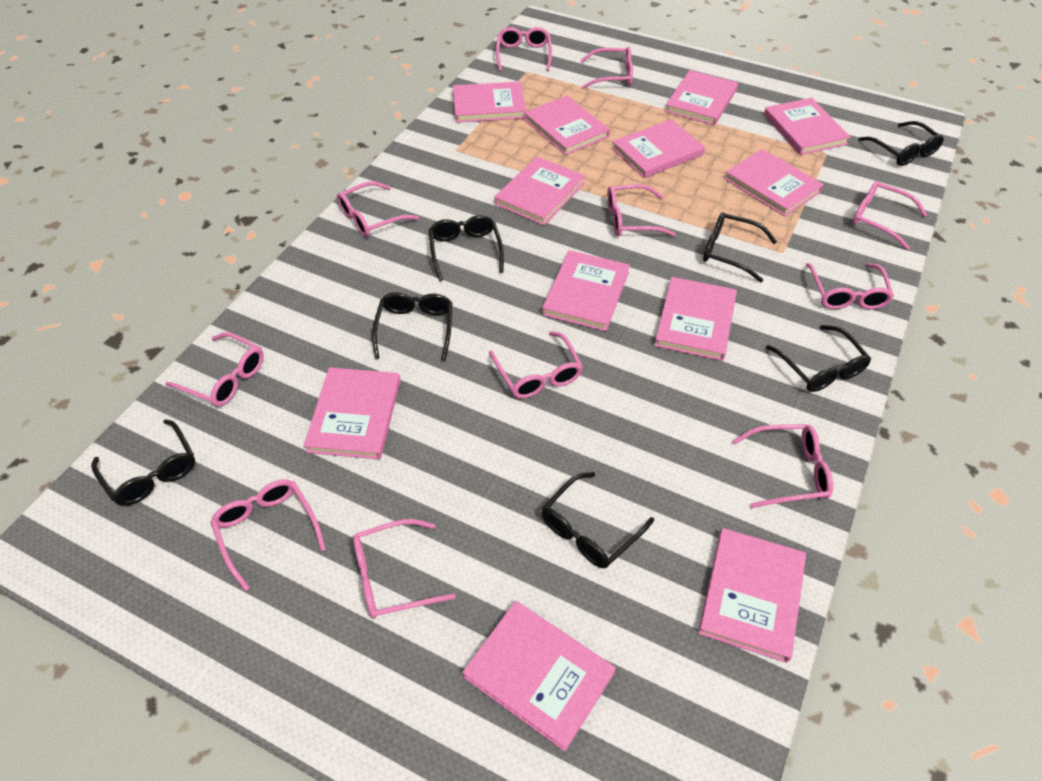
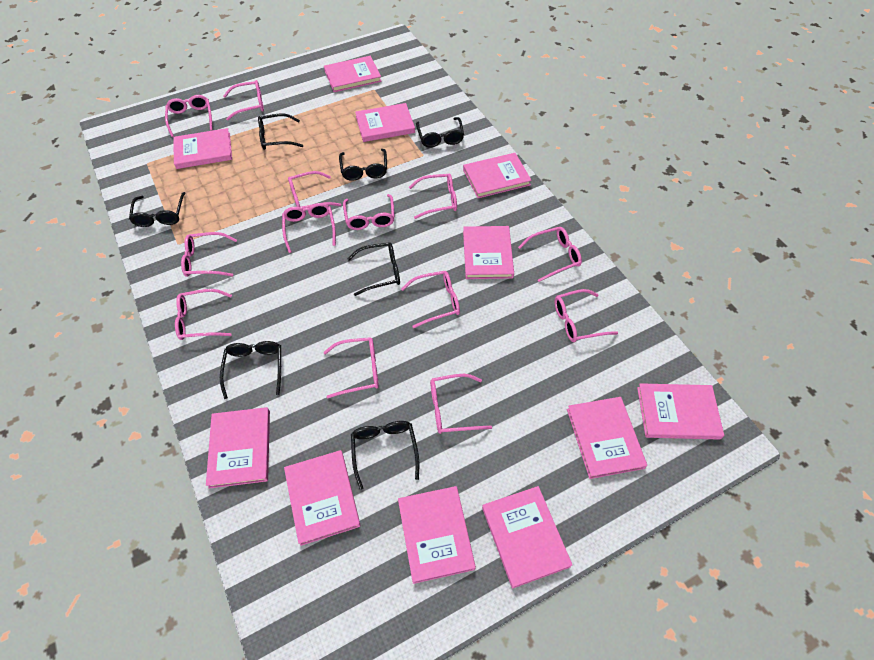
pink book: 12 -> 11
pink glasses: 11 -> 13

